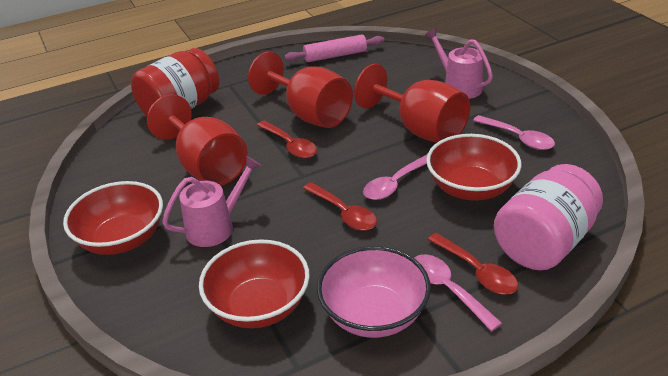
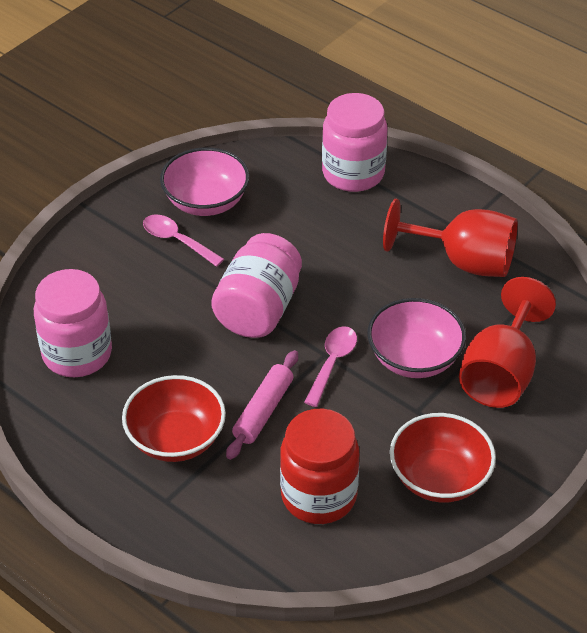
pink bowl: 1 -> 2
pink jar: 1 -> 3
pink spoon: 3 -> 2
pink watering can: 2 -> 0
red bowl: 3 -> 2
red goblet: 3 -> 2
red spoon: 3 -> 0

